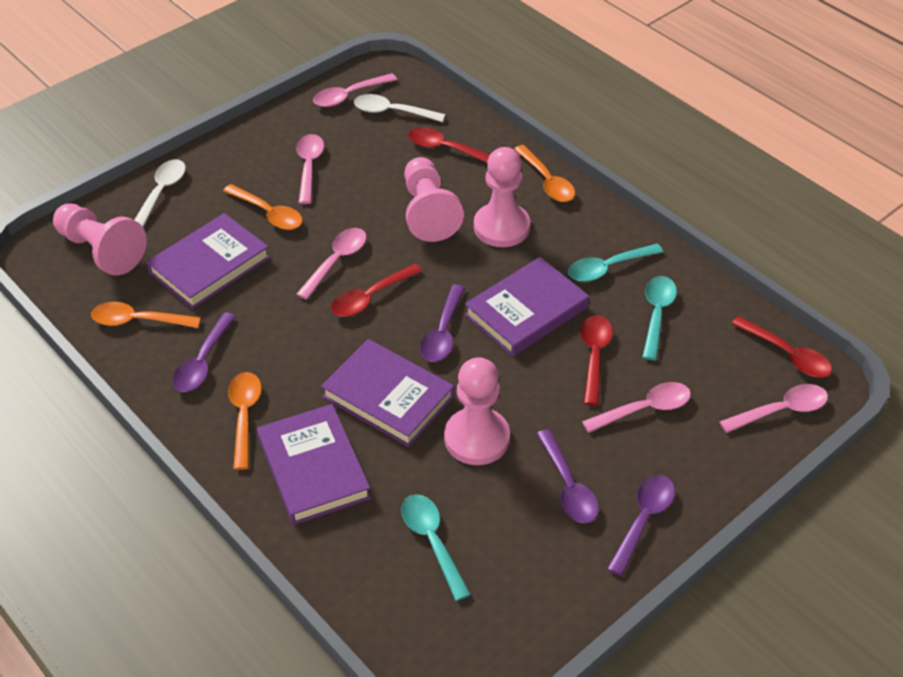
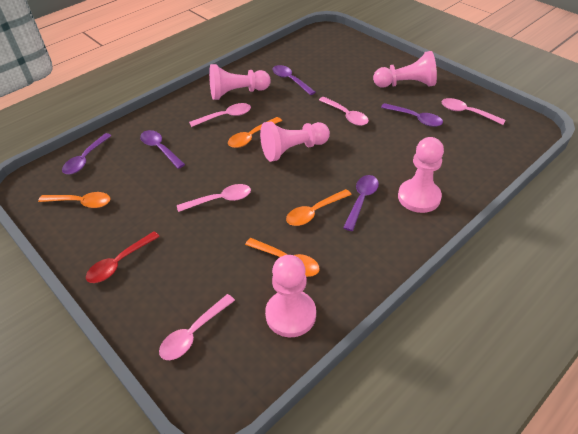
pink pawn: 4 -> 5
purple book: 4 -> 0
purple spoon: 4 -> 5
red spoon: 4 -> 1
turquoise spoon: 3 -> 0
white spoon: 2 -> 0

